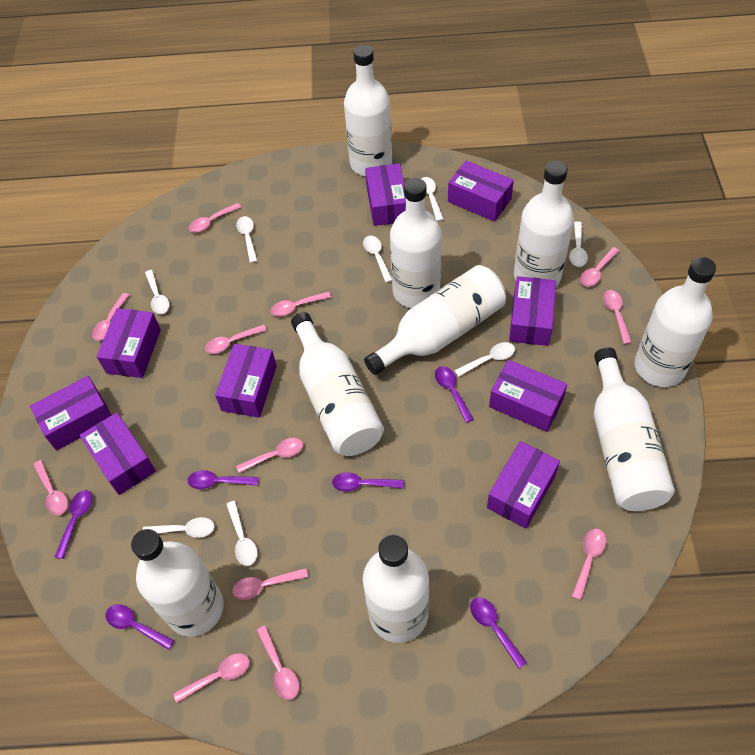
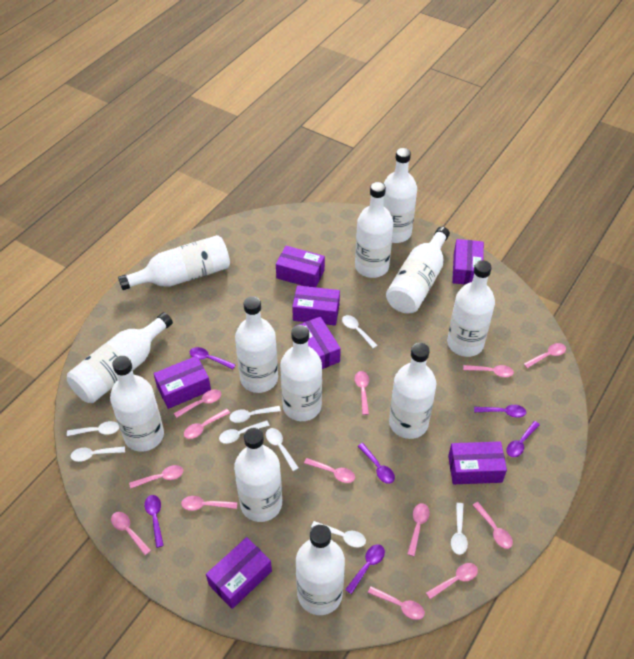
pink spoon: 12 -> 13
purple box: 9 -> 7
white bottle: 9 -> 12

